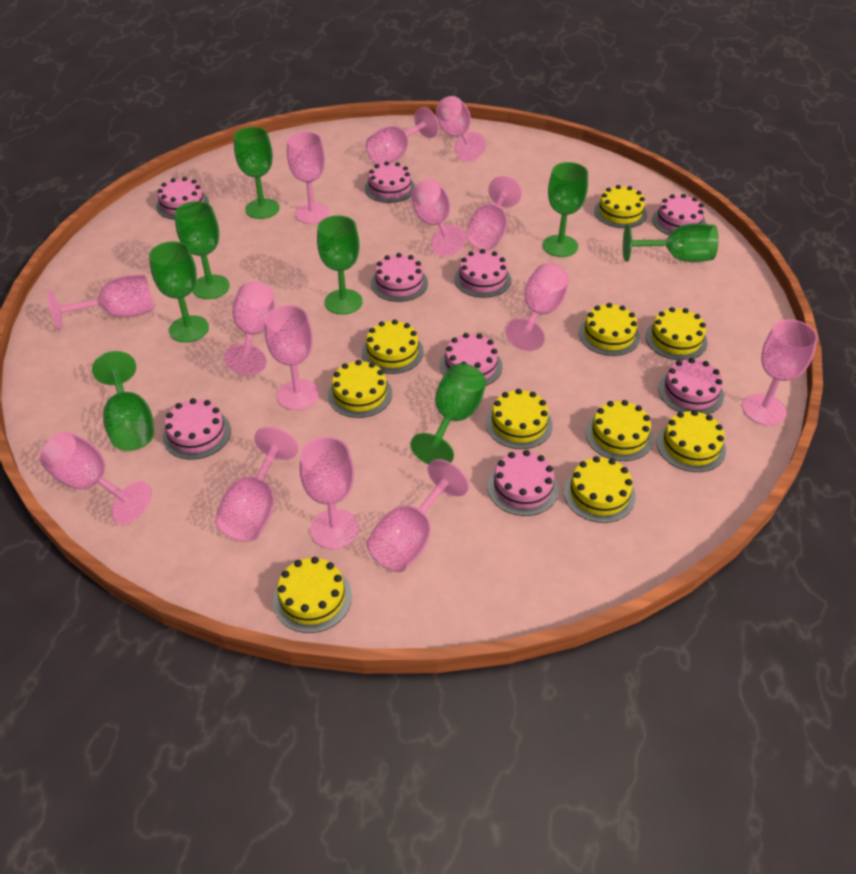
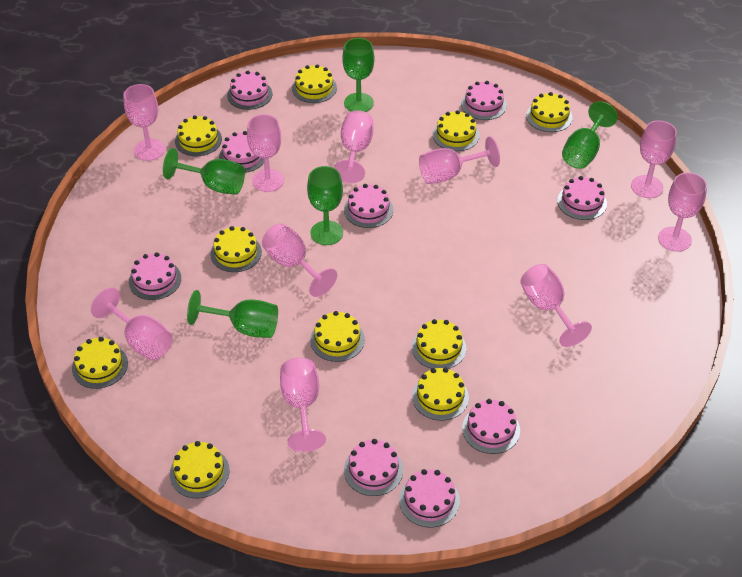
green goblet: 8 -> 5
pink goblet: 14 -> 10

